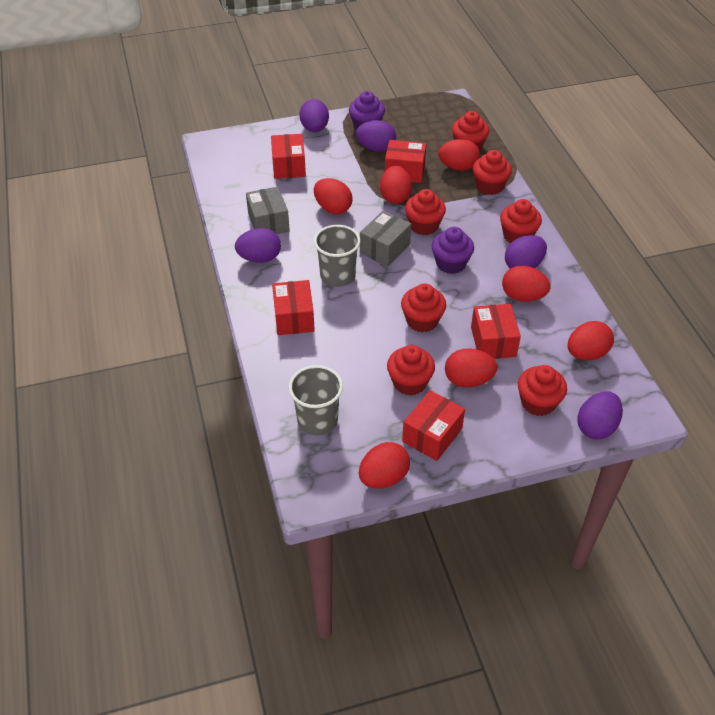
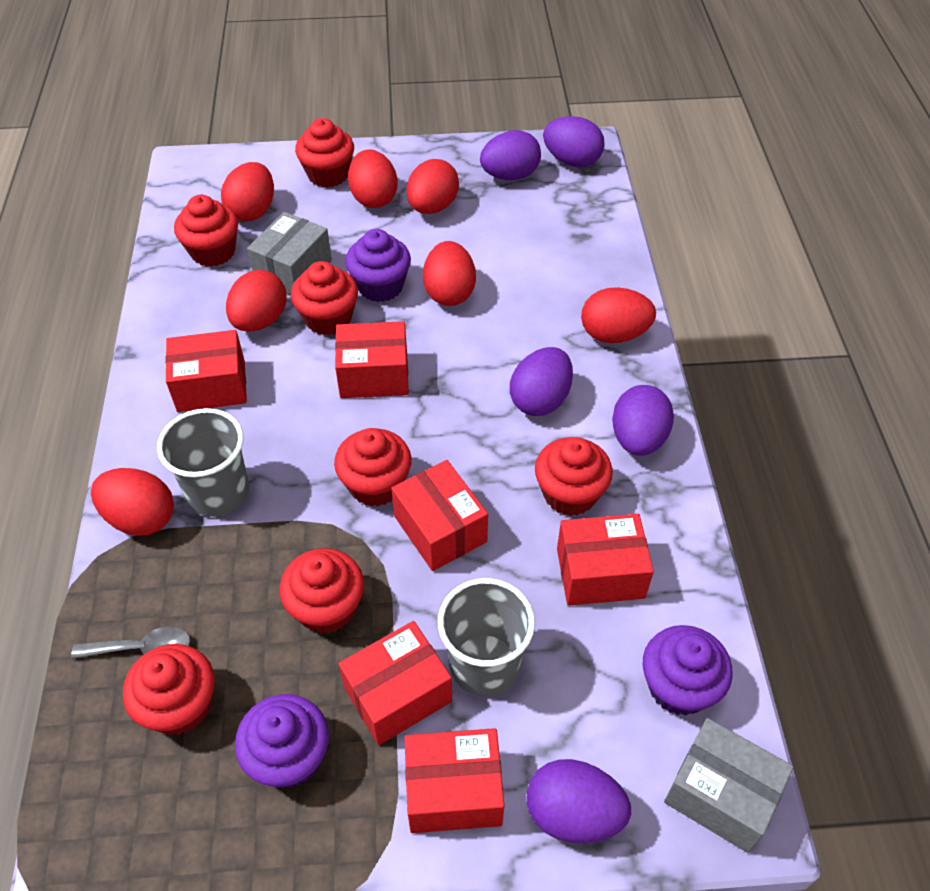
grey spoon: 0 -> 1
purple cupcake: 2 -> 3
red box: 5 -> 6

